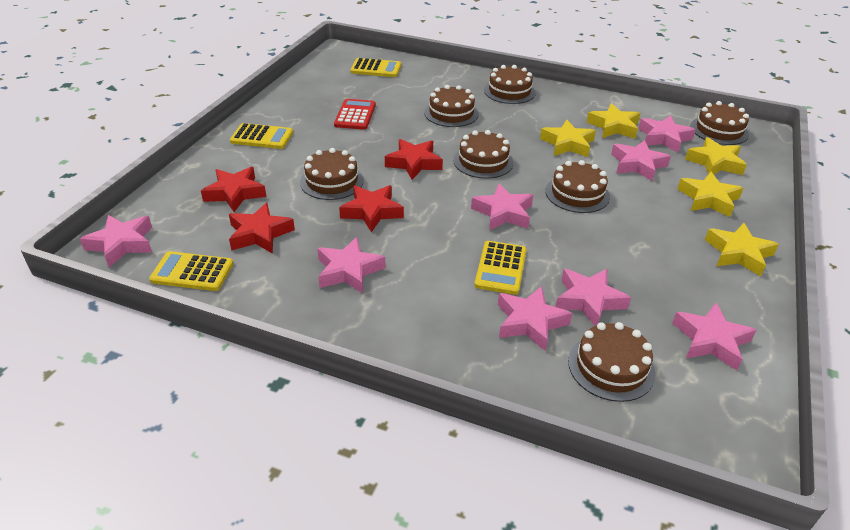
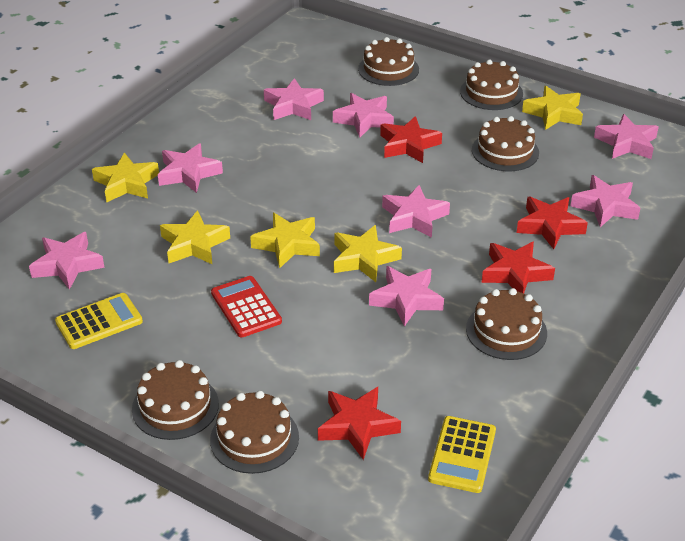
brown cake: 7 -> 6
yellow calculator: 4 -> 2

